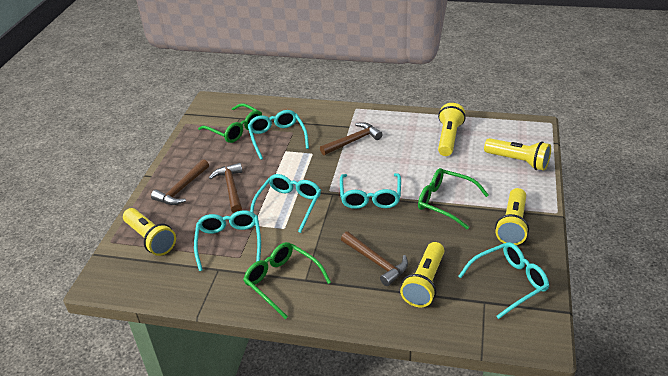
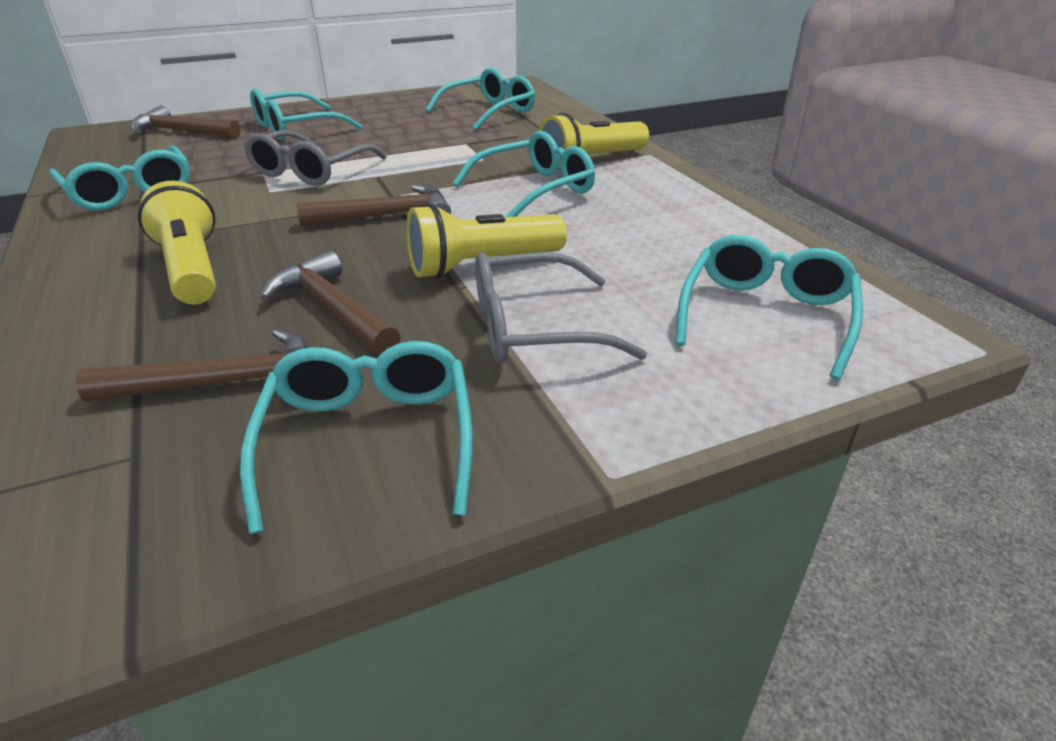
green glasses: 3 -> 0
grey glasses: 0 -> 2
turquoise glasses: 5 -> 6
yellow flashlight: 5 -> 3

